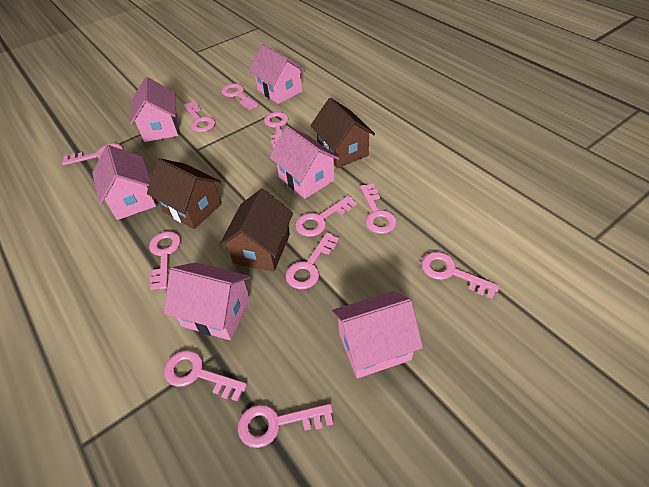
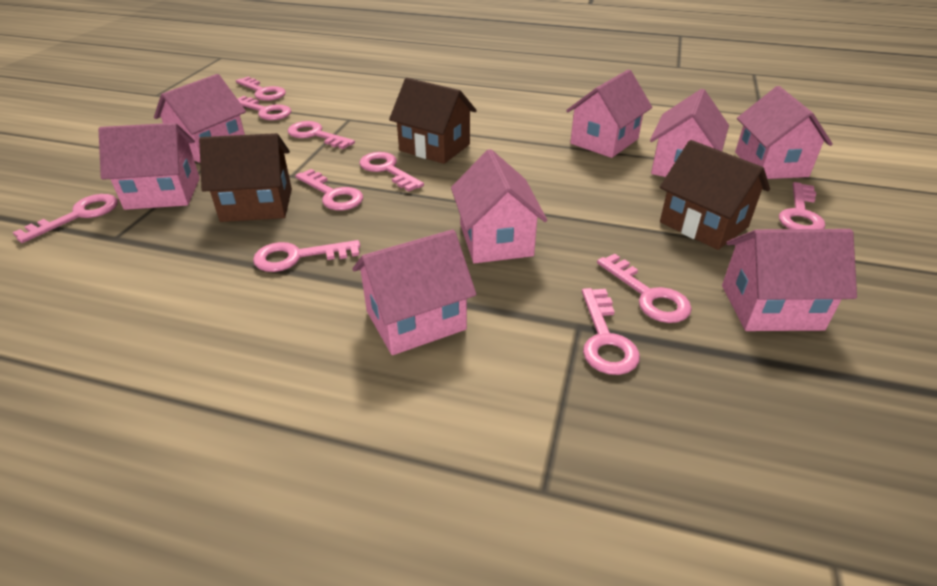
pink house: 6 -> 8
pink key: 11 -> 10

